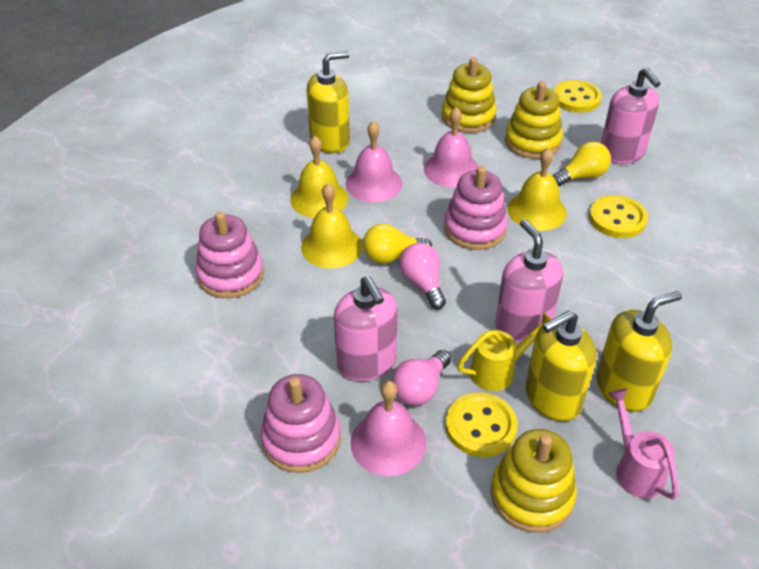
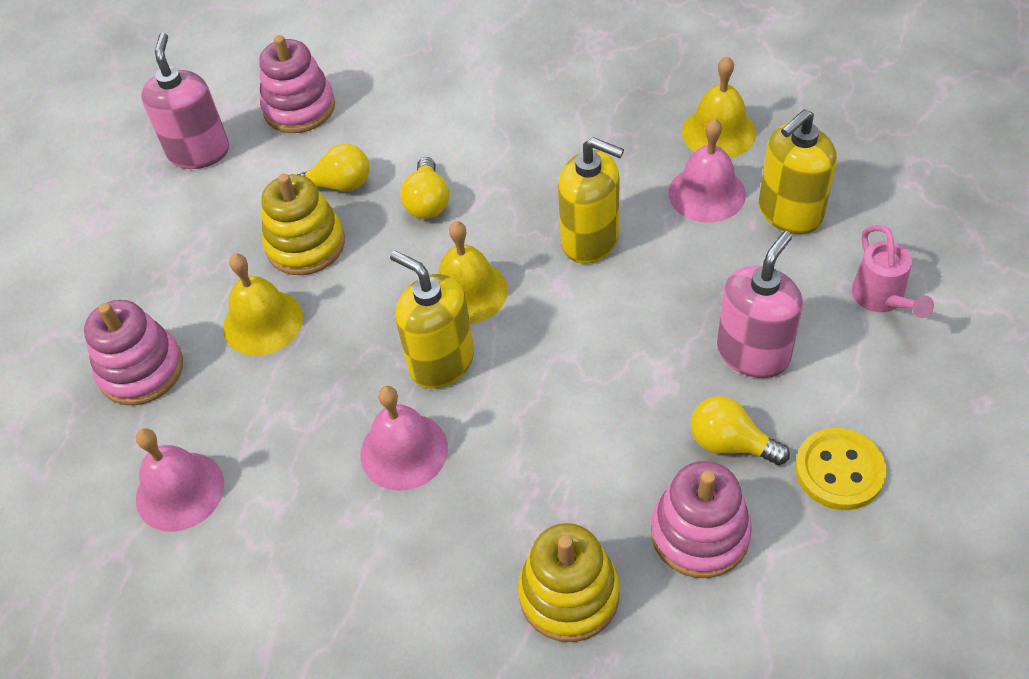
pink light bulb: 2 -> 0
pink soap dispenser: 3 -> 2
yellow button: 3 -> 1
yellow light bulb: 2 -> 3
yellow stacking toy: 3 -> 2
yellow watering can: 1 -> 0

